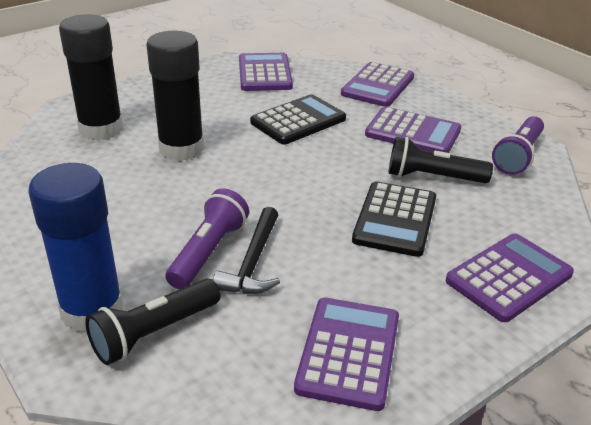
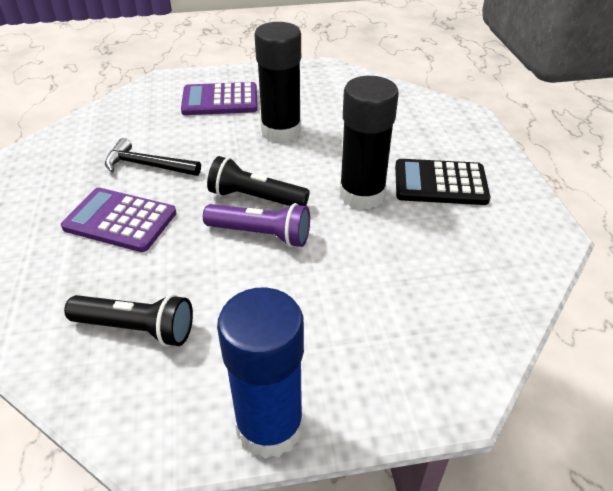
black calculator: 2 -> 1
purple calculator: 5 -> 2
purple flashlight: 2 -> 1

